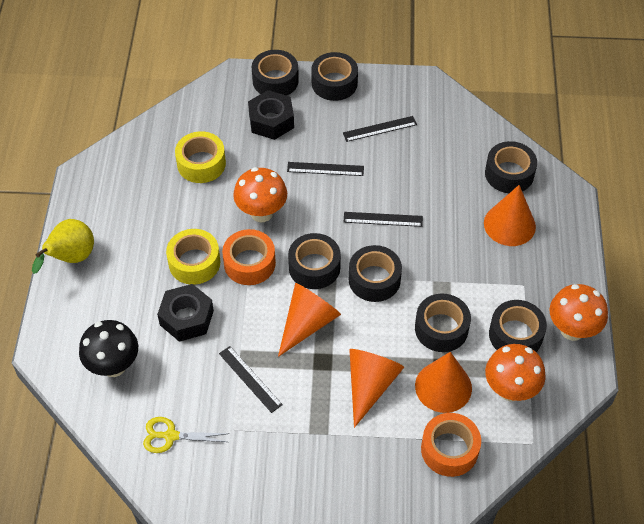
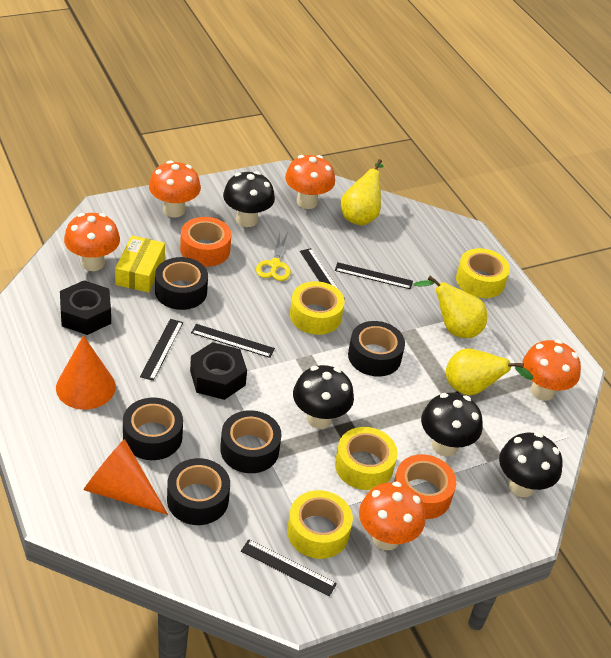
black mushroom: 1 -> 4
black ruler: 4 -> 5
black tape: 7 -> 5
orange cone: 4 -> 2
orange mushroom: 3 -> 5
yellow box: 0 -> 1
yellow pear: 1 -> 3
yellow tape: 2 -> 4

